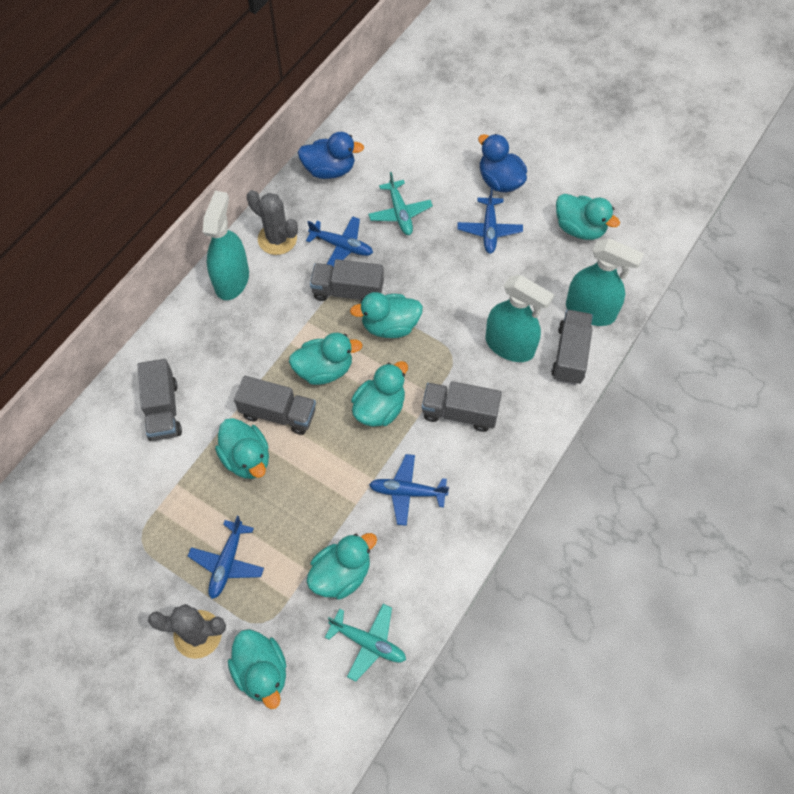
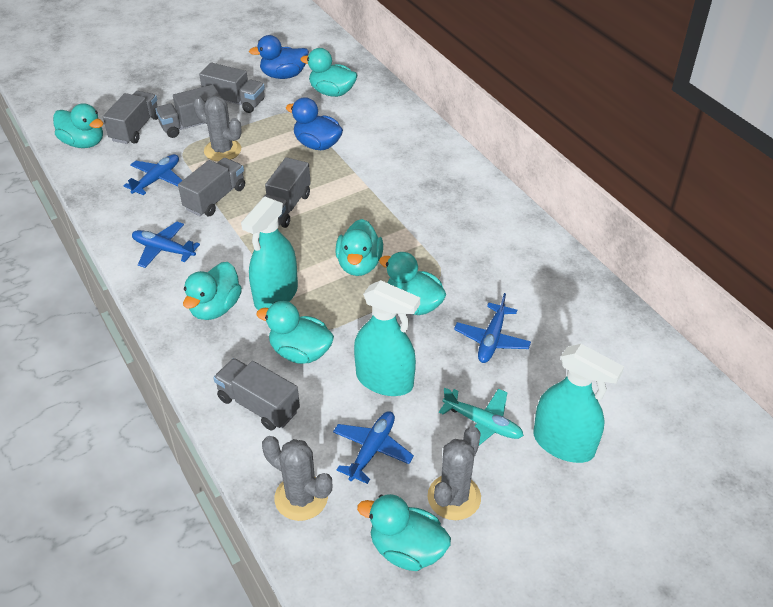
grey cactus: 2 -> 3
grey truck: 5 -> 6
turquoise plane: 2 -> 1

